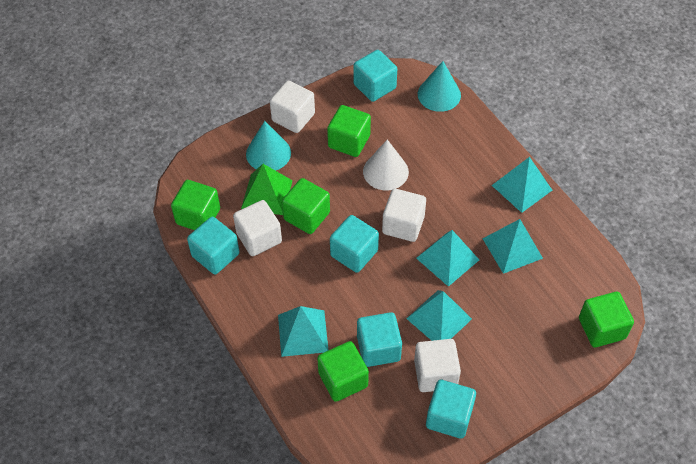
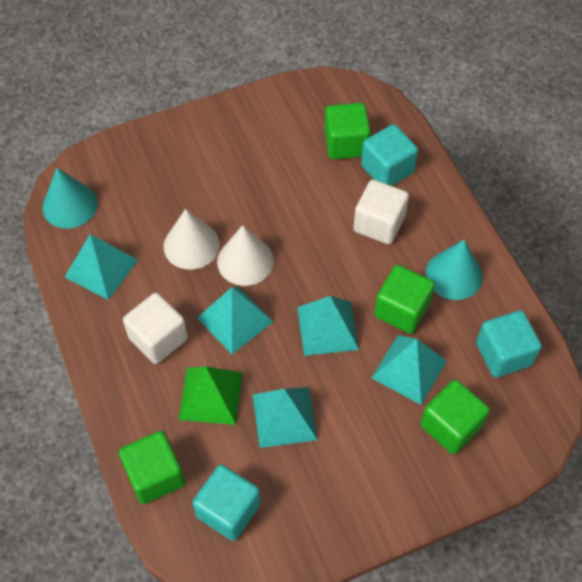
green cube: 5 -> 4
turquoise cube: 5 -> 3
white cone: 1 -> 2
white cube: 4 -> 2

